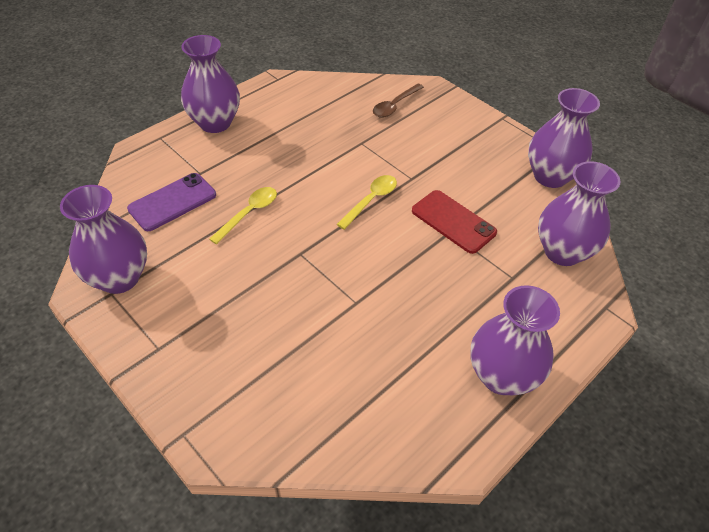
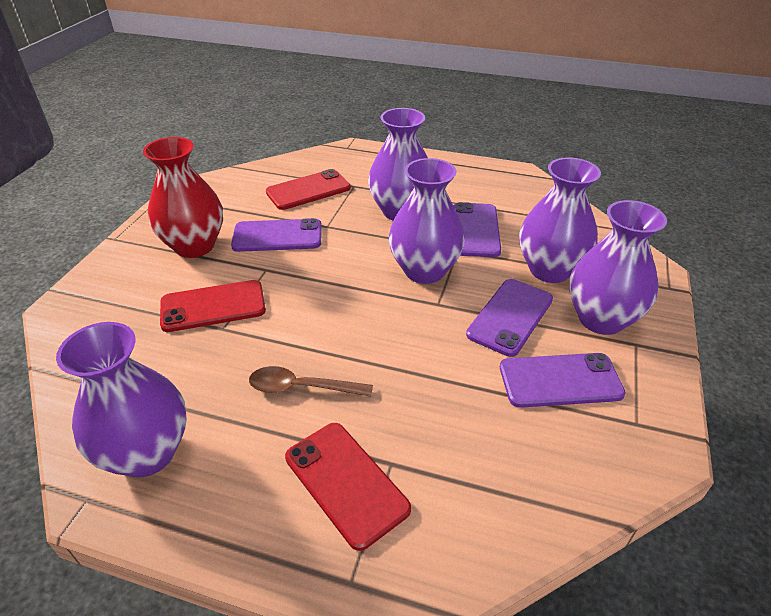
purple phone: 1 -> 4
red phone: 1 -> 3
red vase: 0 -> 1
yellow spoon: 2 -> 0

